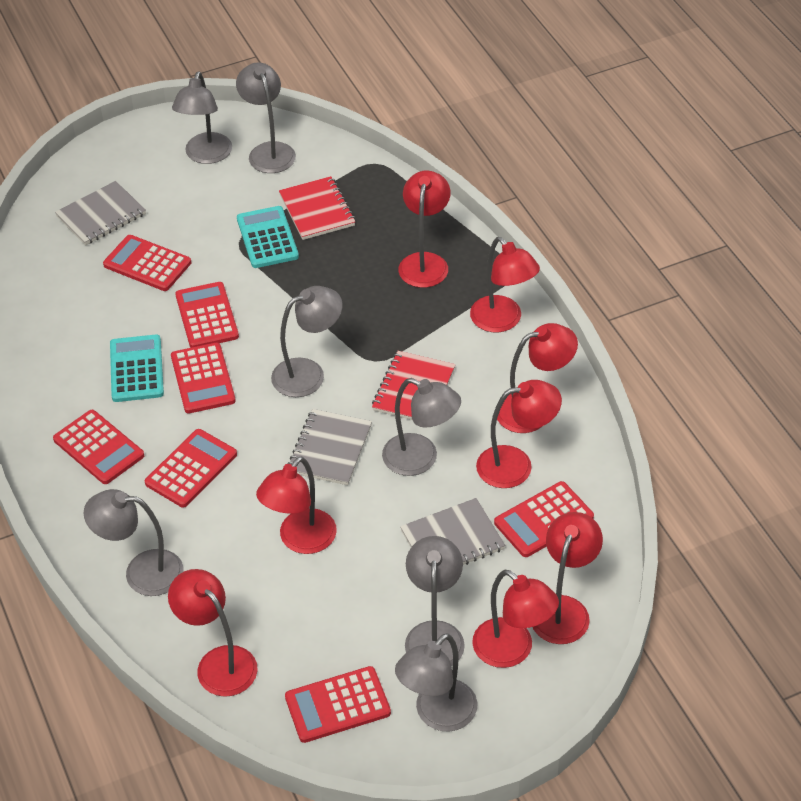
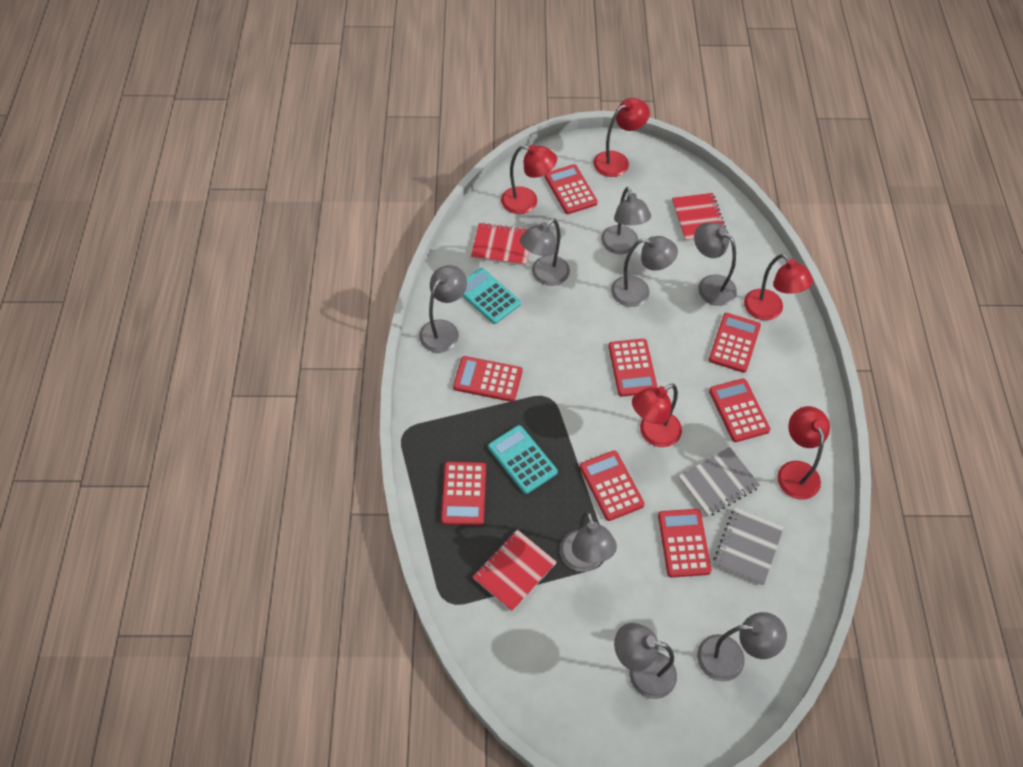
grey lamp: 7 -> 8
grey notebook: 3 -> 2
red calculator: 7 -> 8
red lamp: 8 -> 5
red notebook: 2 -> 3

